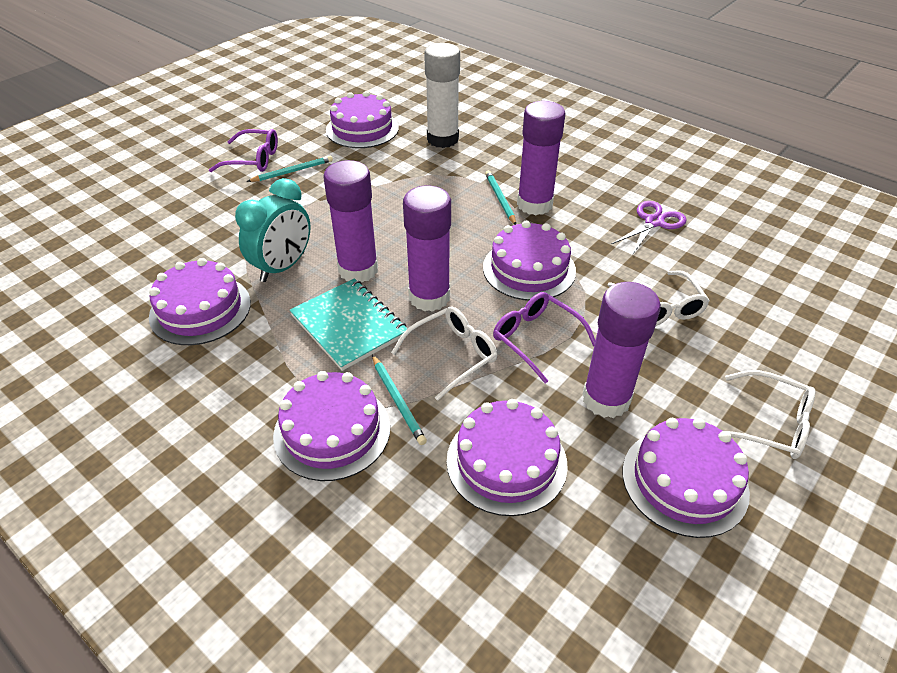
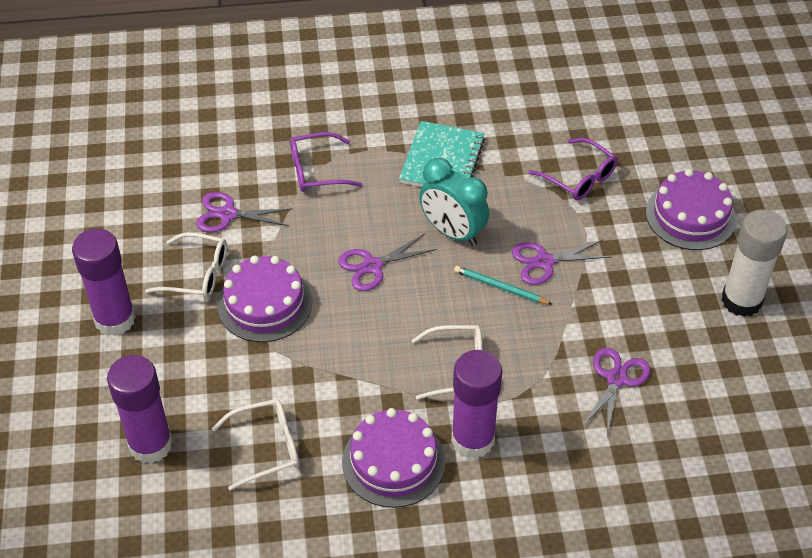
purple cake: 6 -> 3
purple glue stick: 4 -> 3
purple scissors: 1 -> 4
turquoise pencil: 3 -> 1

